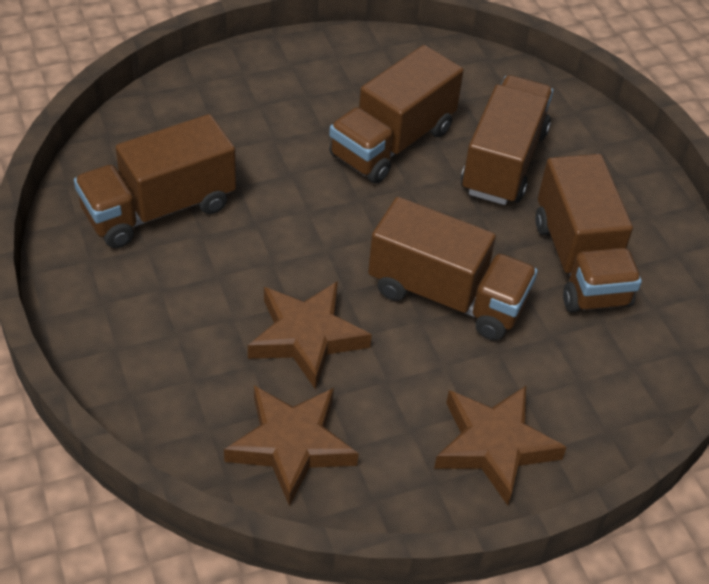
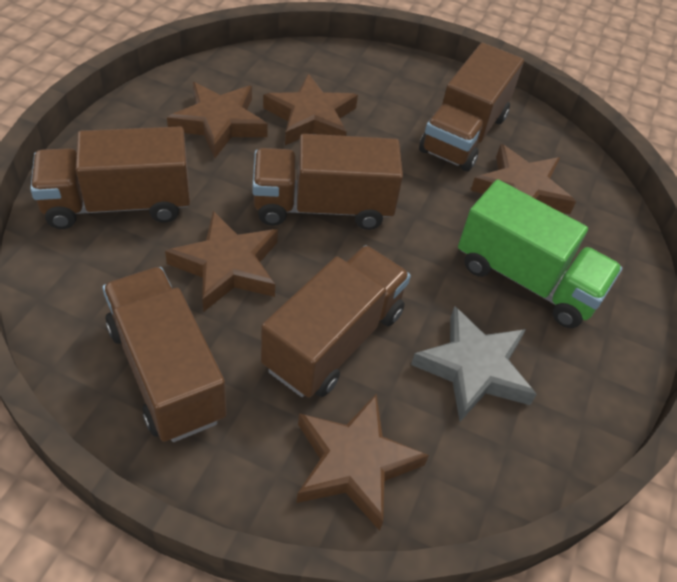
brown star: 3 -> 5
green truck: 0 -> 1
grey star: 0 -> 1

